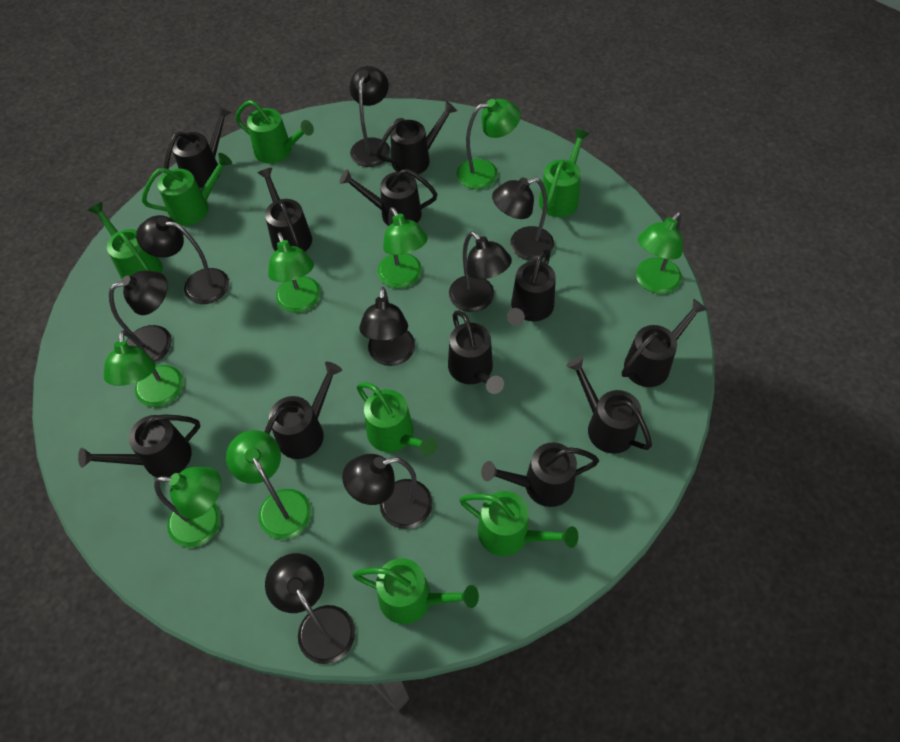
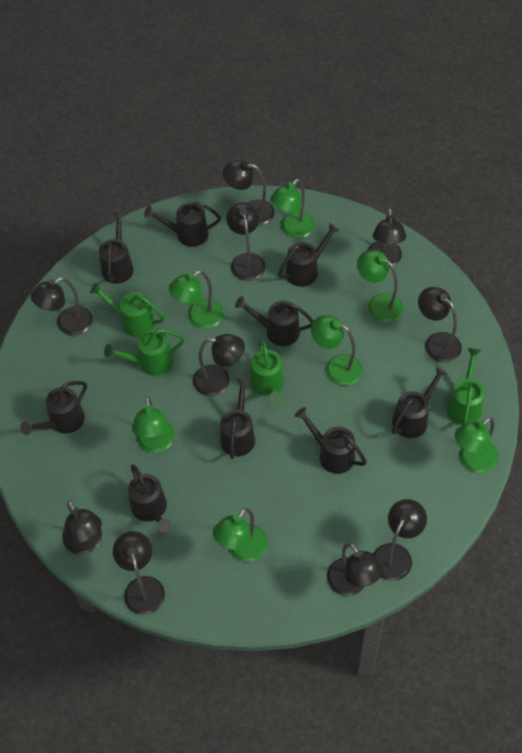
black lamp: 8 -> 10
black watering can: 11 -> 9
green watering can: 7 -> 4

